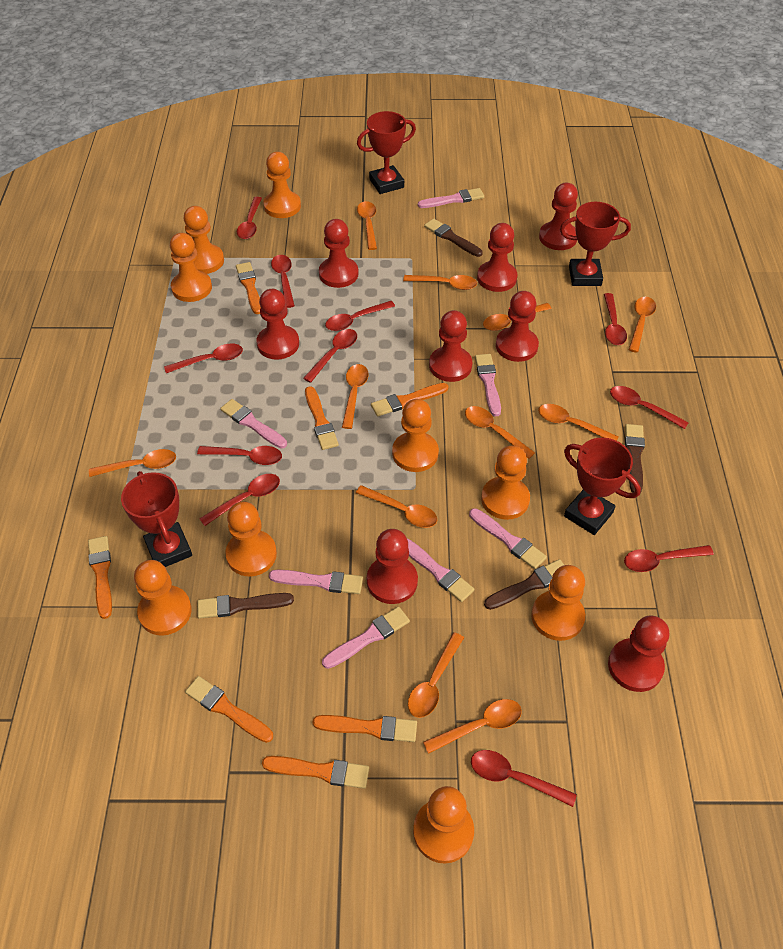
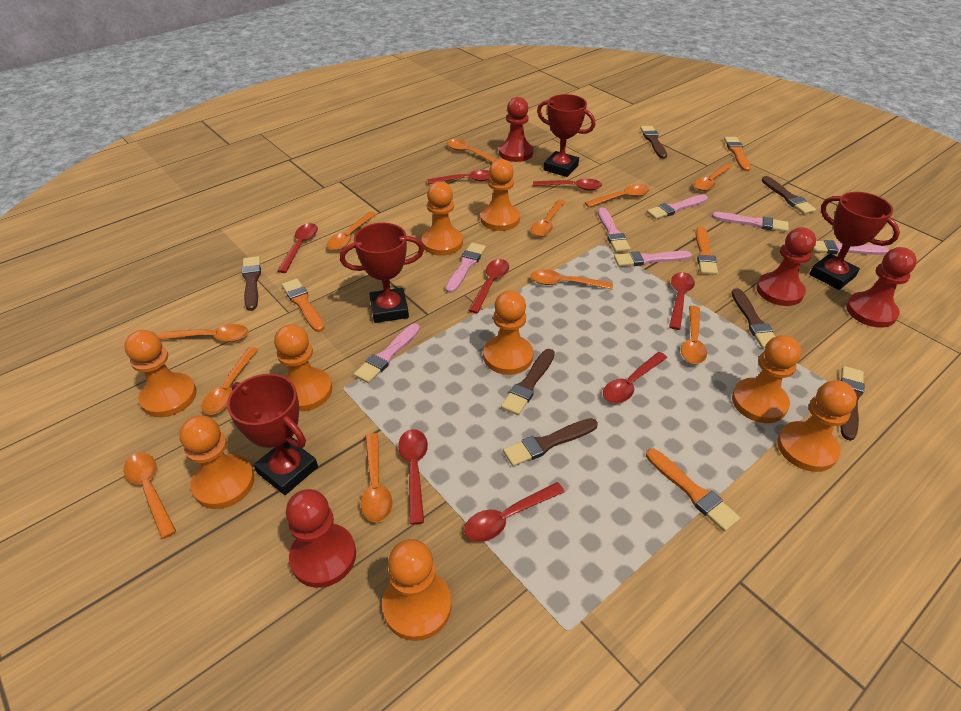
brown brush: 4 -> 7
orange brush: 7 -> 4
red pawn: 8 -> 4
red spoon: 11 -> 8

